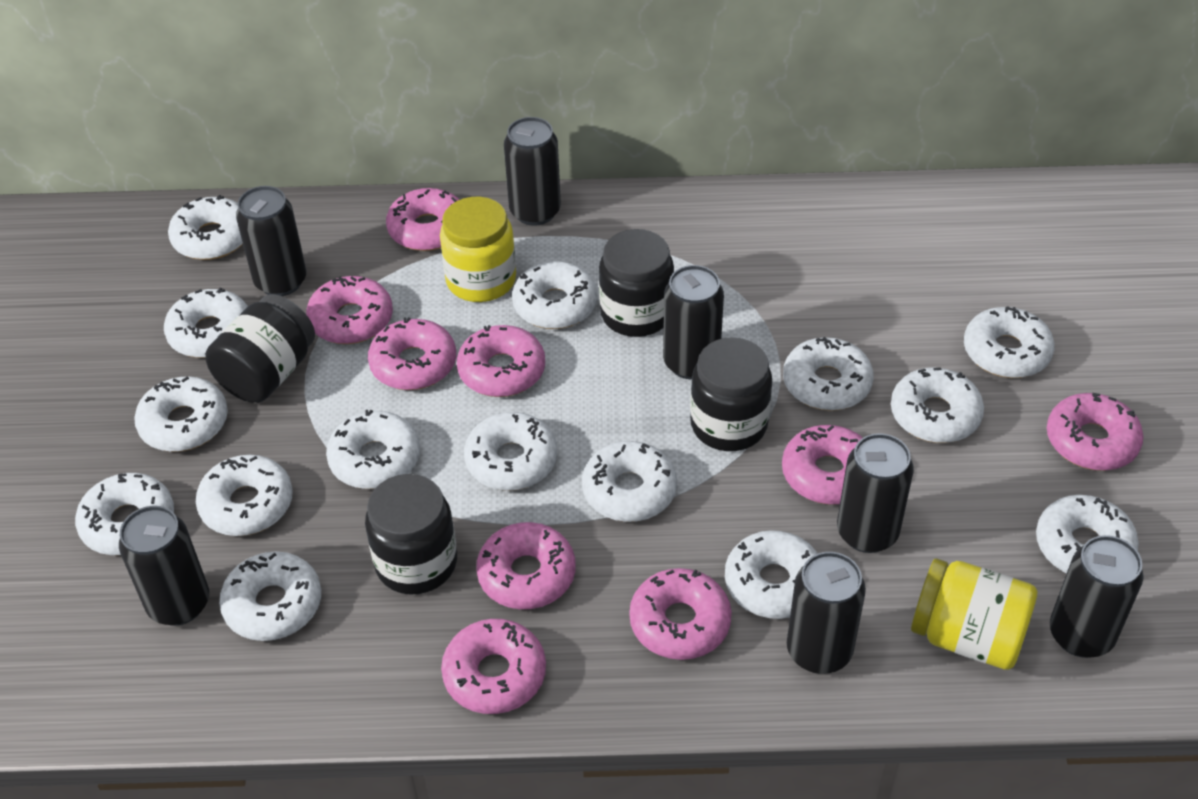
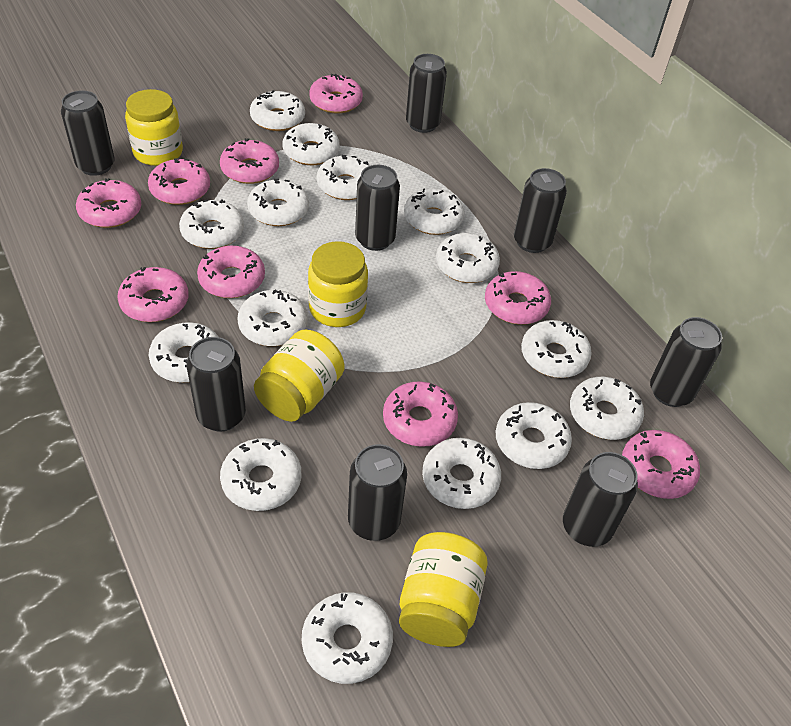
black can: 7 -> 8
black jar: 4 -> 0
yellow jar: 2 -> 4

